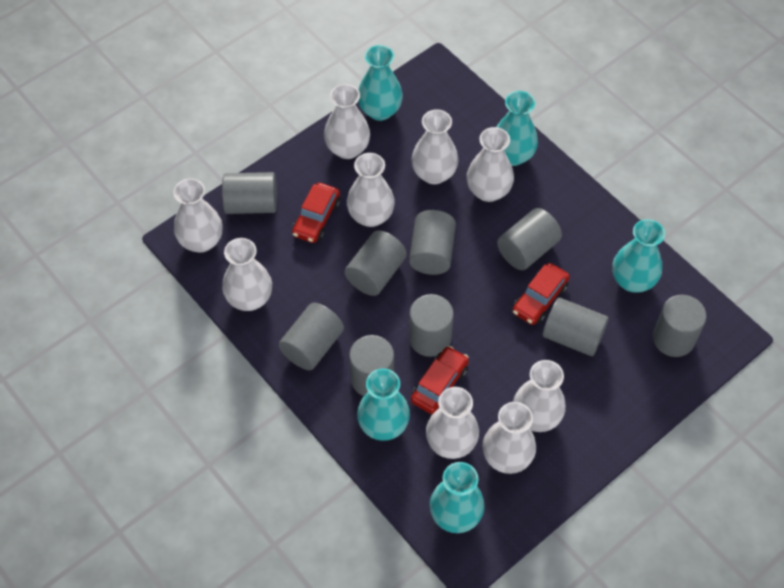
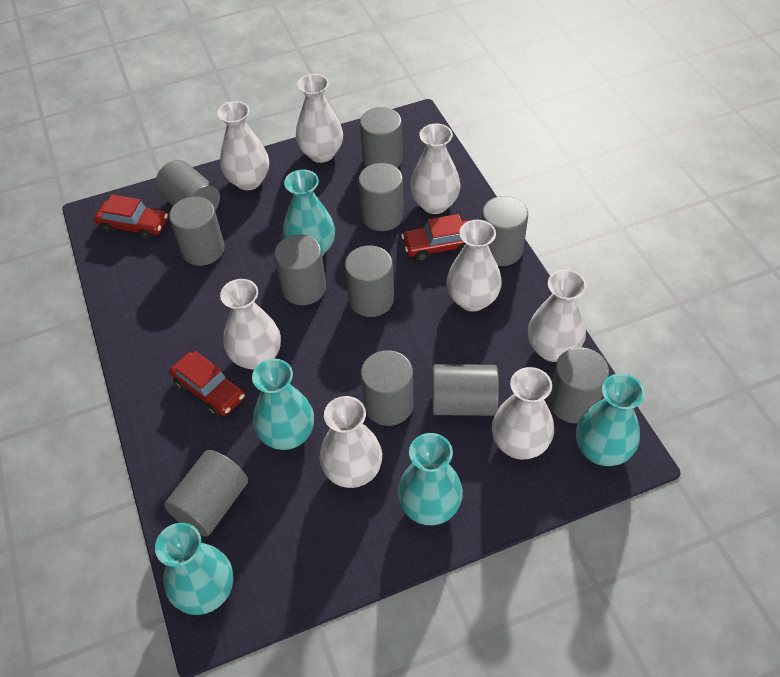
grey cylinder: 9 -> 11
white vase: 9 -> 8

